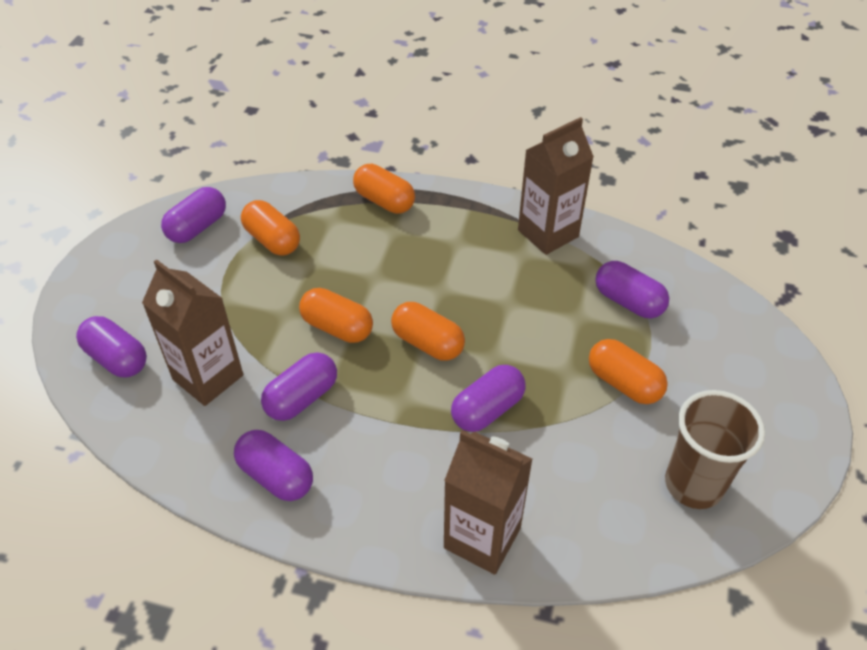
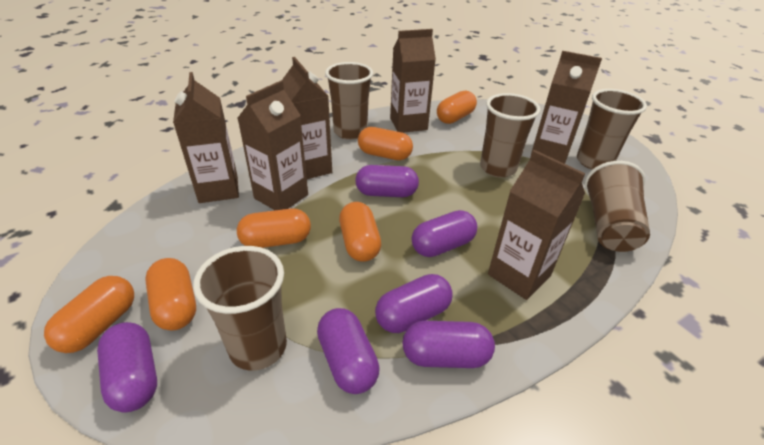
brown carton: 3 -> 6
brown cup: 1 -> 5
orange capsule: 5 -> 6

